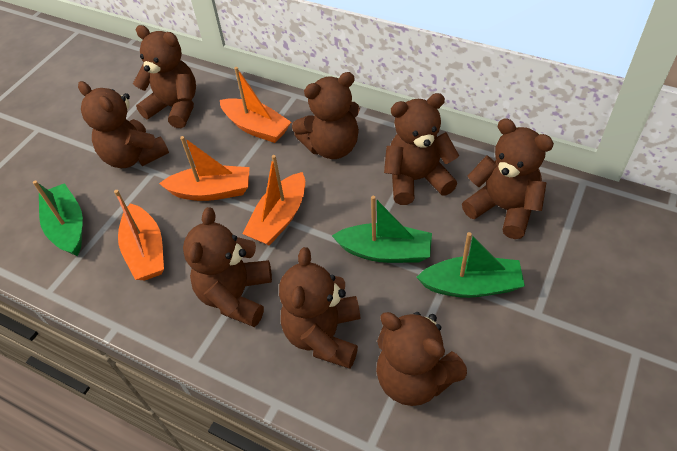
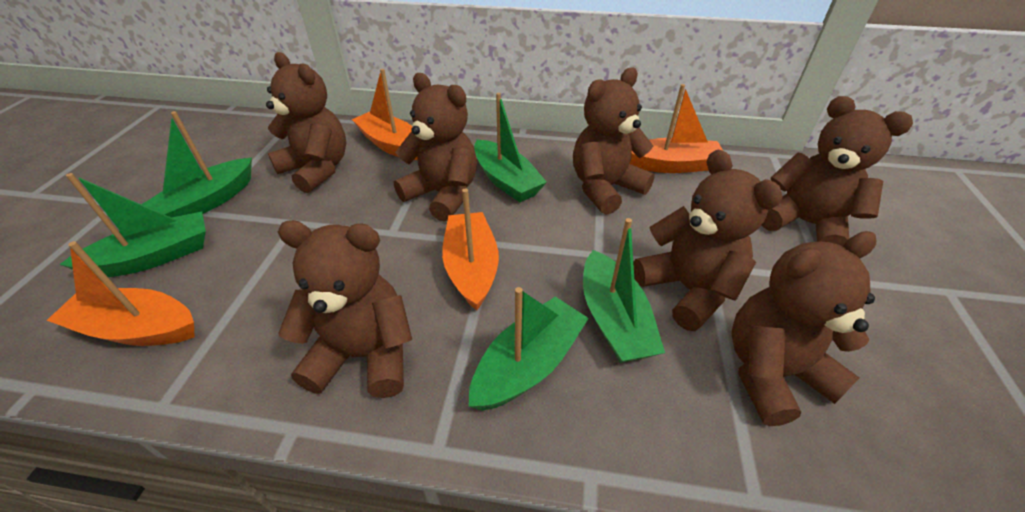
brown teddy bear: 8 -> 7
green boat: 3 -> 5

